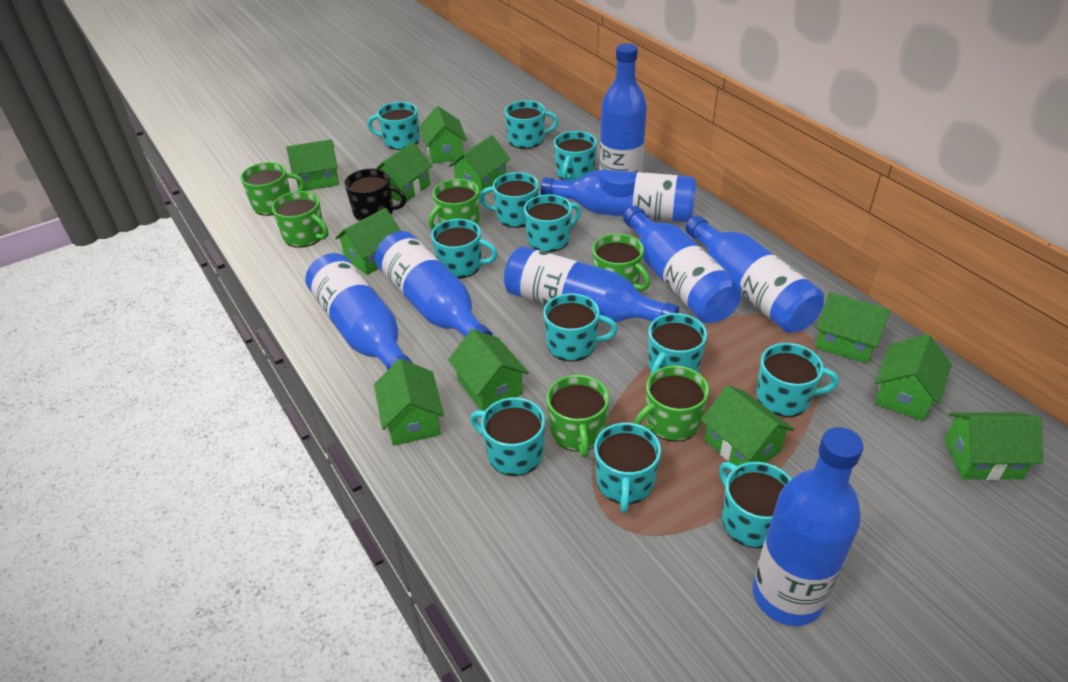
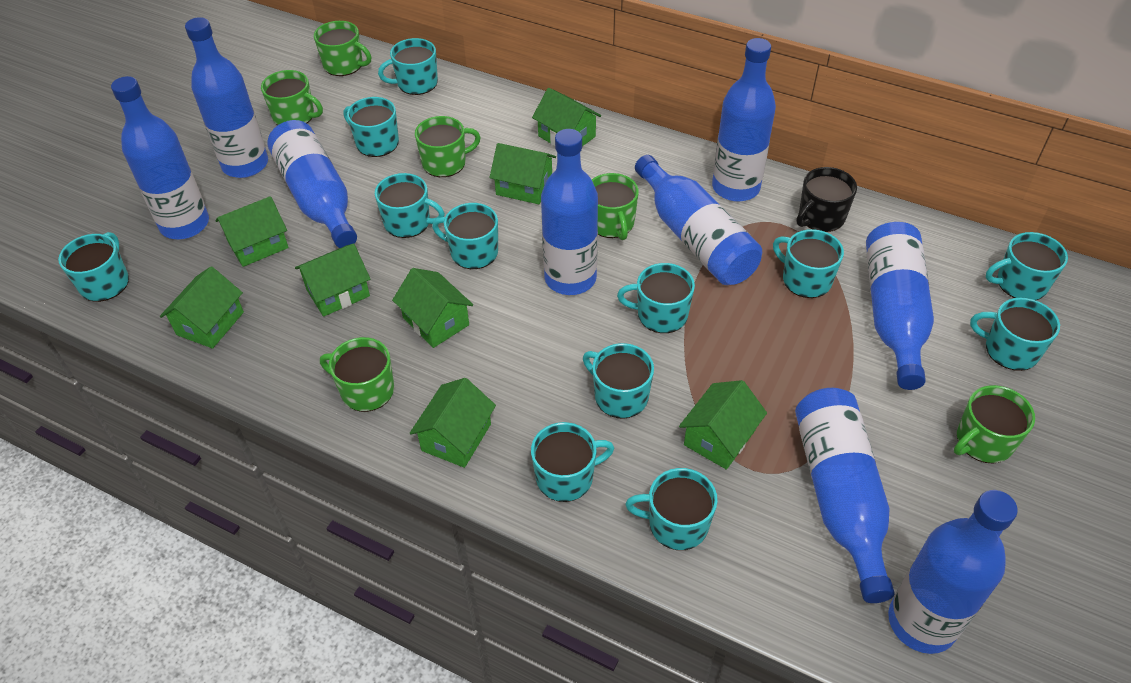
blue bottle: 8 -> 9
green house: 11 -> 8

